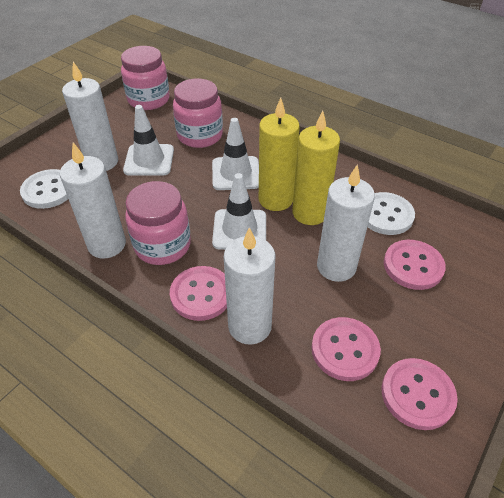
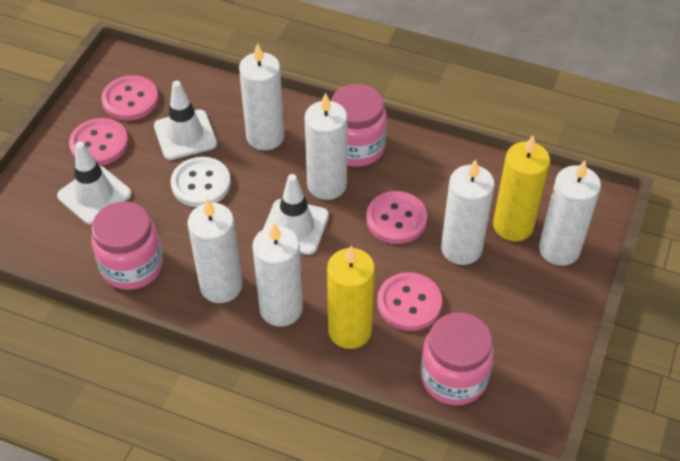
white button: 2 -> 1
white candle: 4 -> 6

